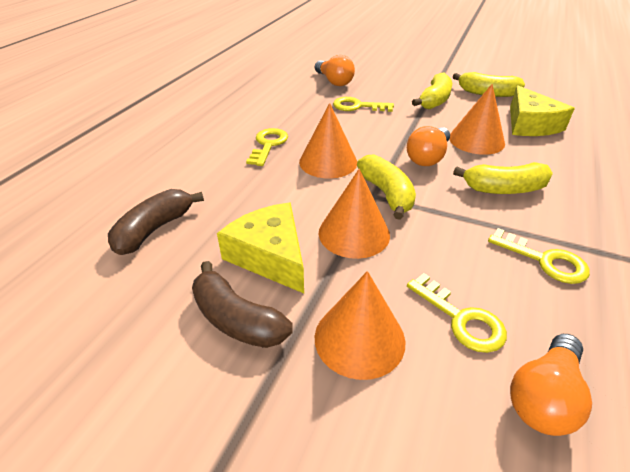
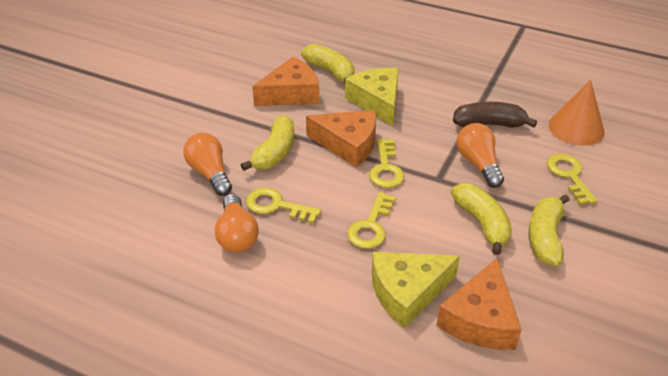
brown banana: 2 -> 1
orange cheese: 0 -> 3
orange cone: 4 -> 1

